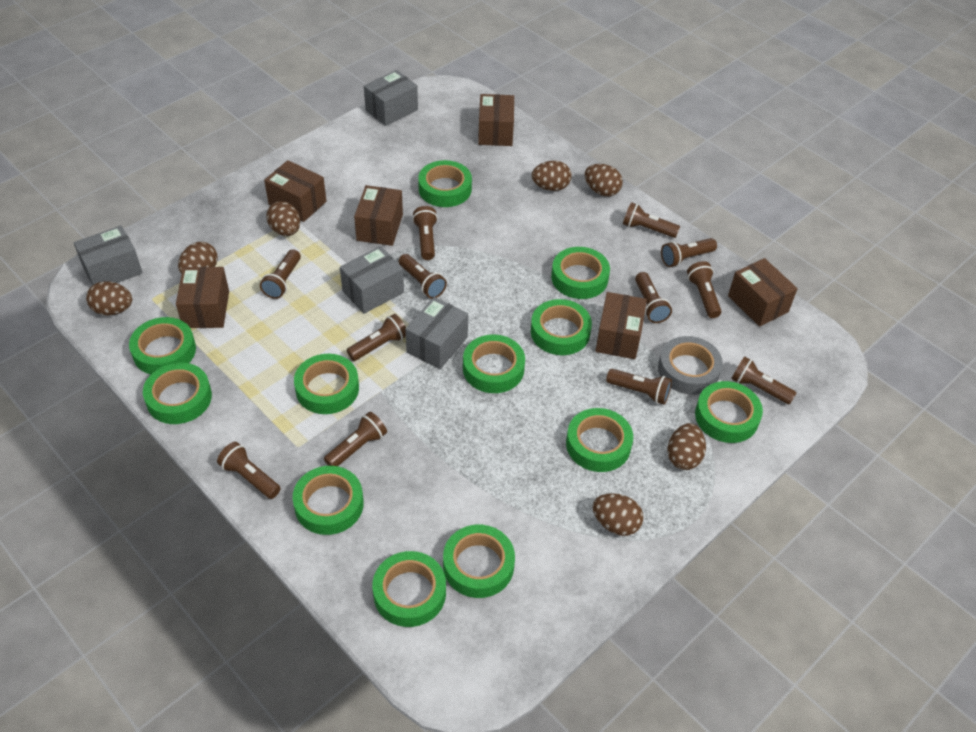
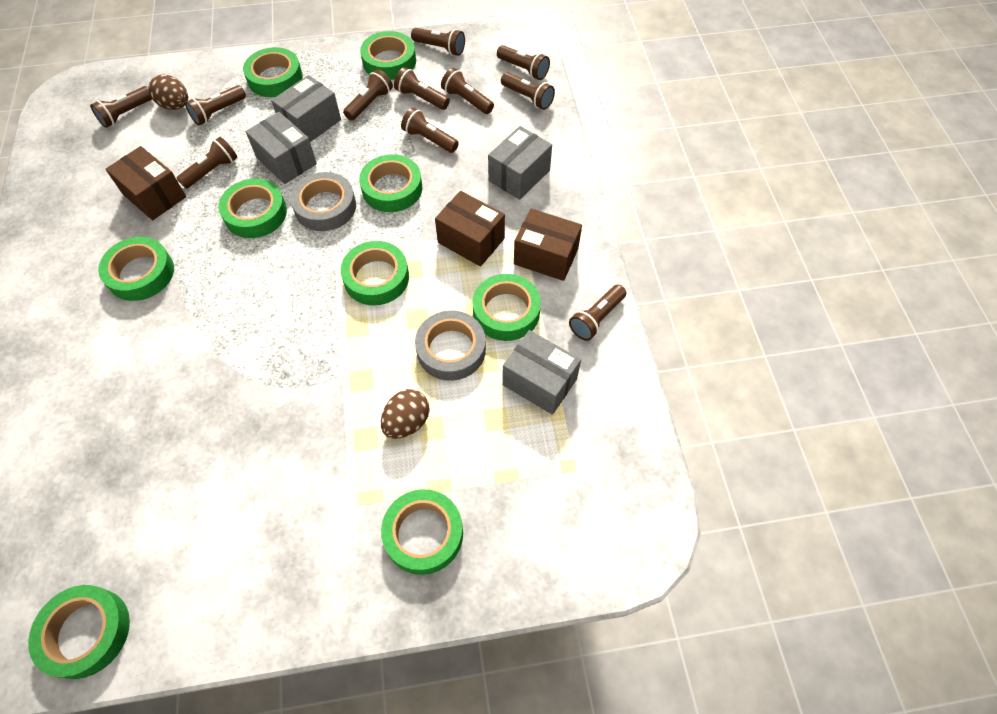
brown box: 6 -> 3
brown egg: 7 -> 2
brown flashlight: 12 -> 11
green tape: 12 -> 9
grey tape: 1 -> 2

